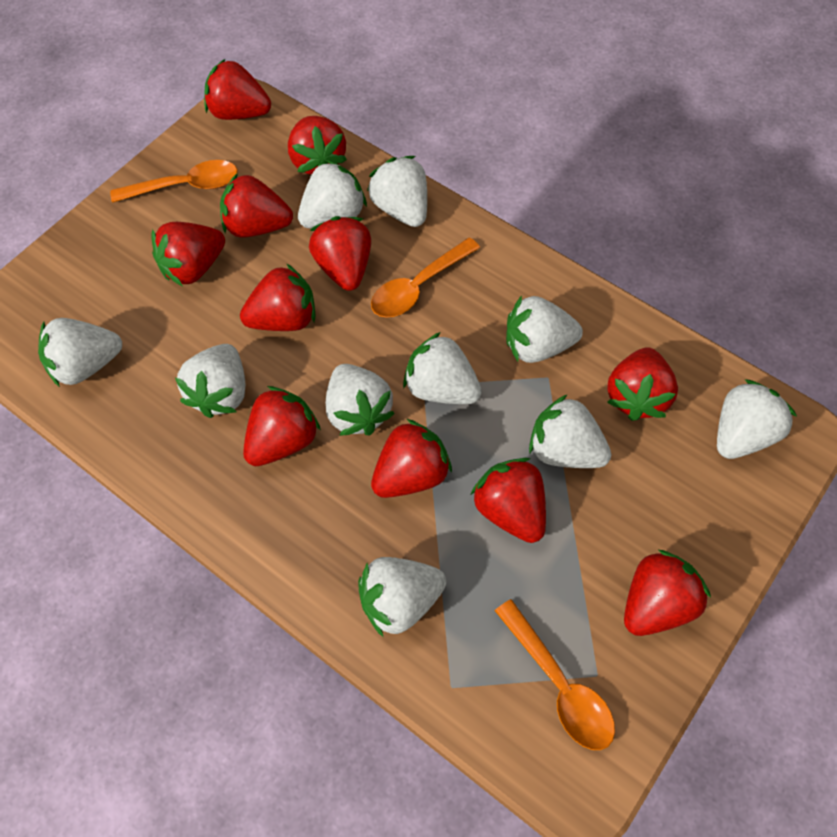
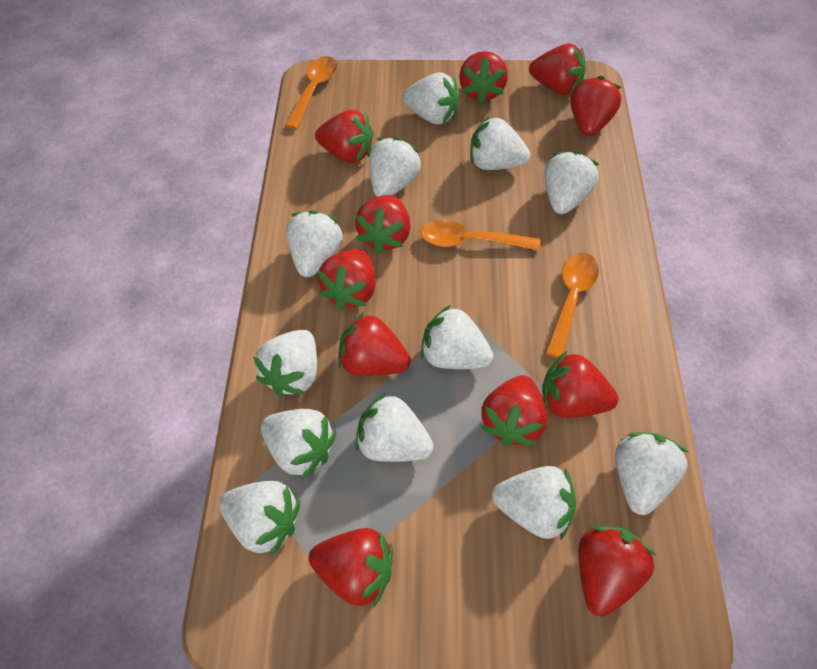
white strawberry: 10 -> 12

